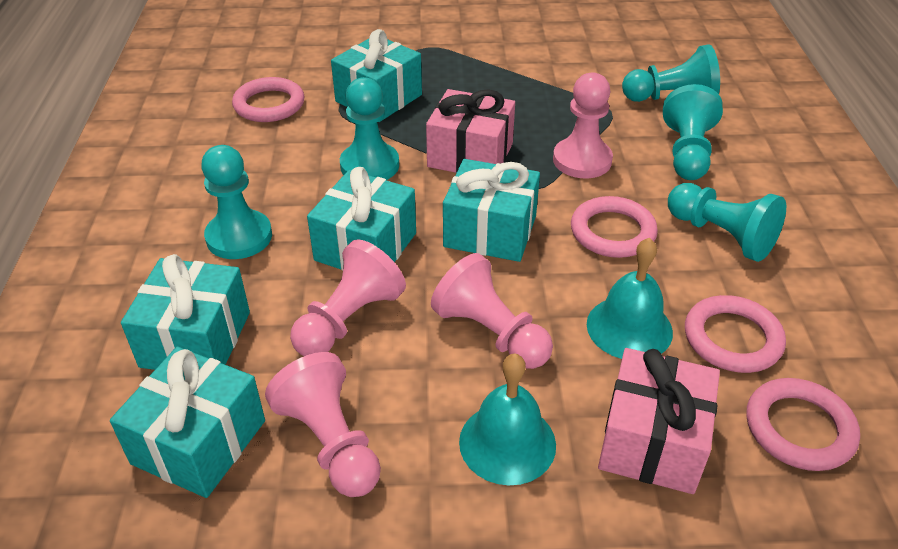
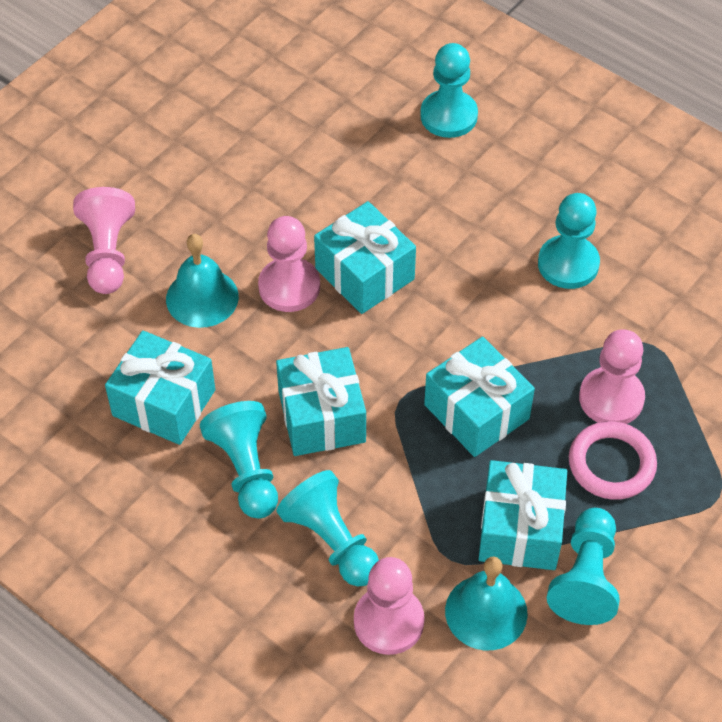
pink gift: 2 -> 0
pink ring: 4 -> 1

